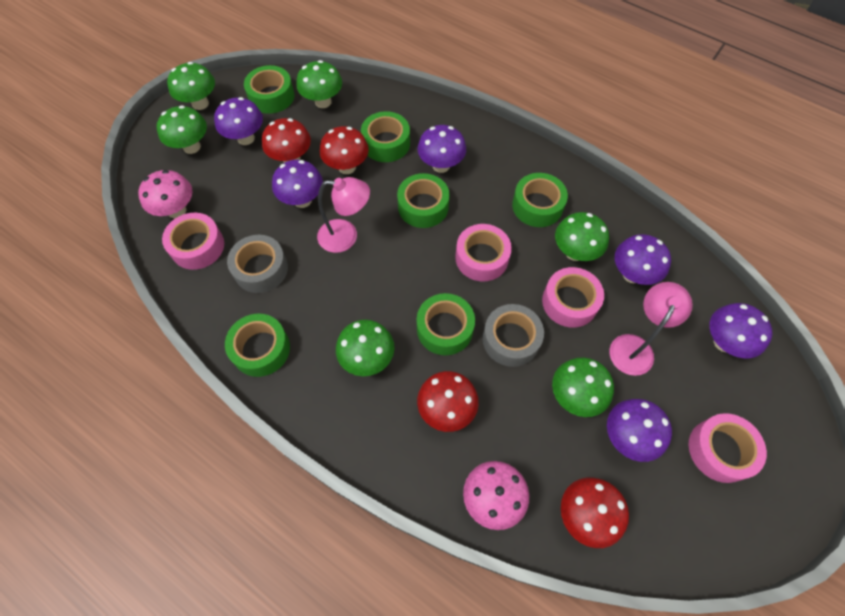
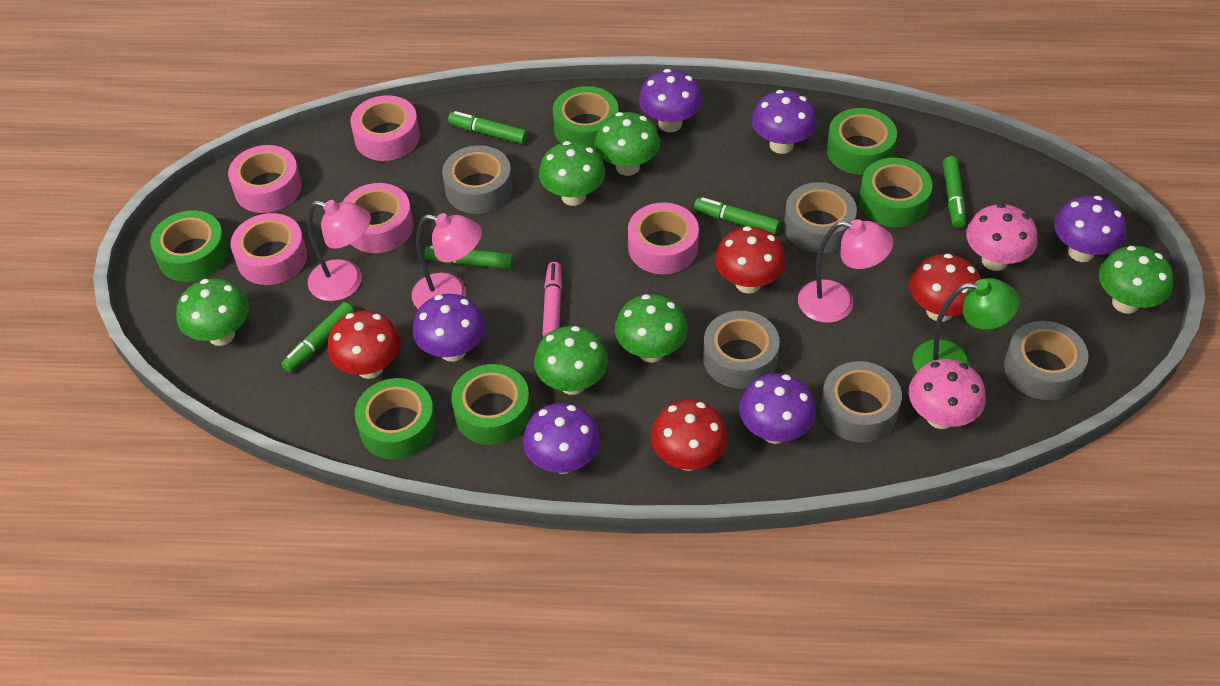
green lamp: 0 -> 1
green marker: 0 -> 5
grey tape: 2 -> 5
pink lamp: 2 -> 3
pink marker: 0 -> 1
pink tape: 4 -> 5

